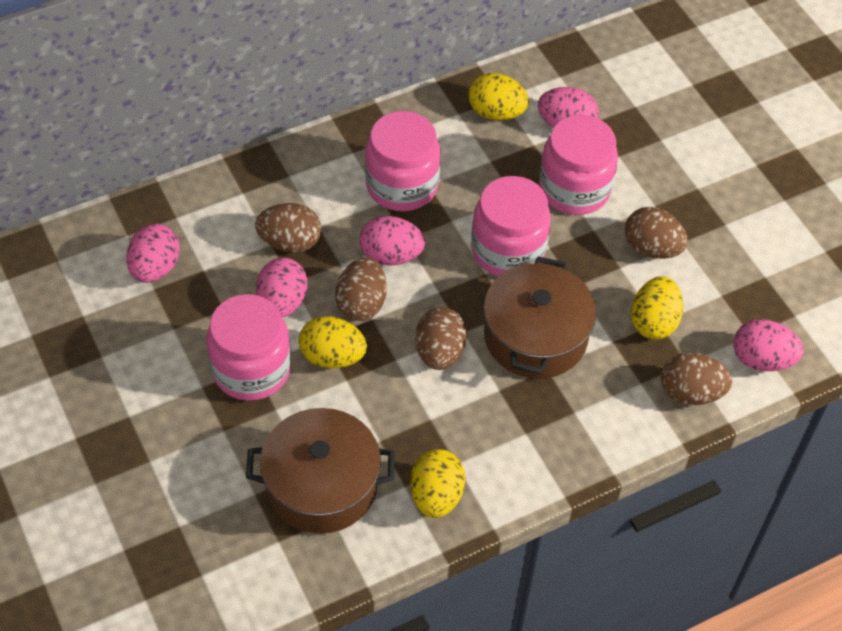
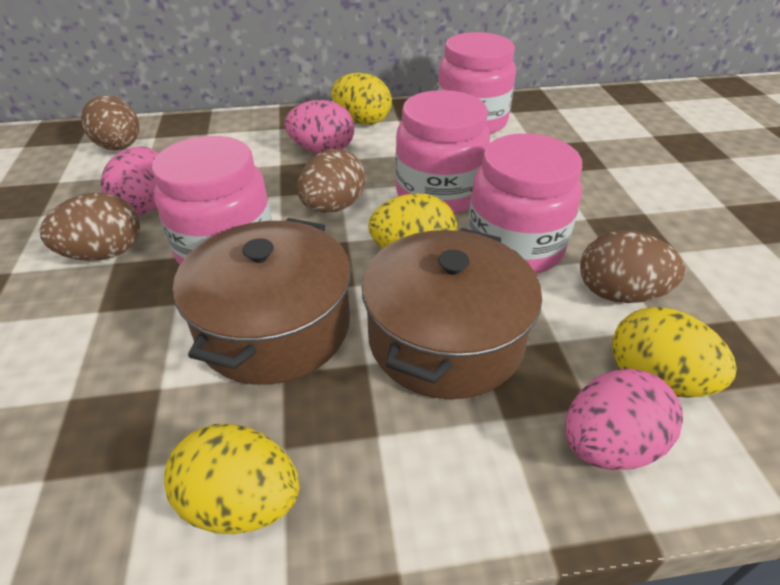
brown egg: 5 -> 4
pink egg: 5 -> 3

